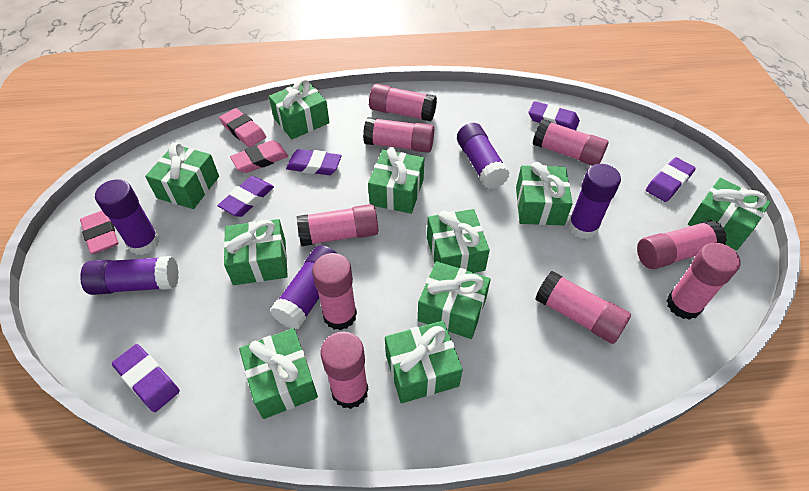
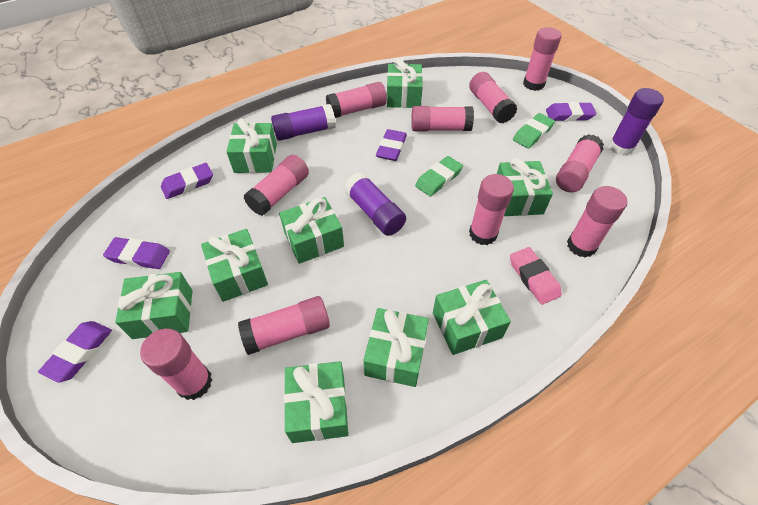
green eraser: 0 -> 2
green gift: 10 -> 9
pink eraser: 3 -> 1
pink glue stick: 9 -> 10
purple glue stick: 5 -> 3

